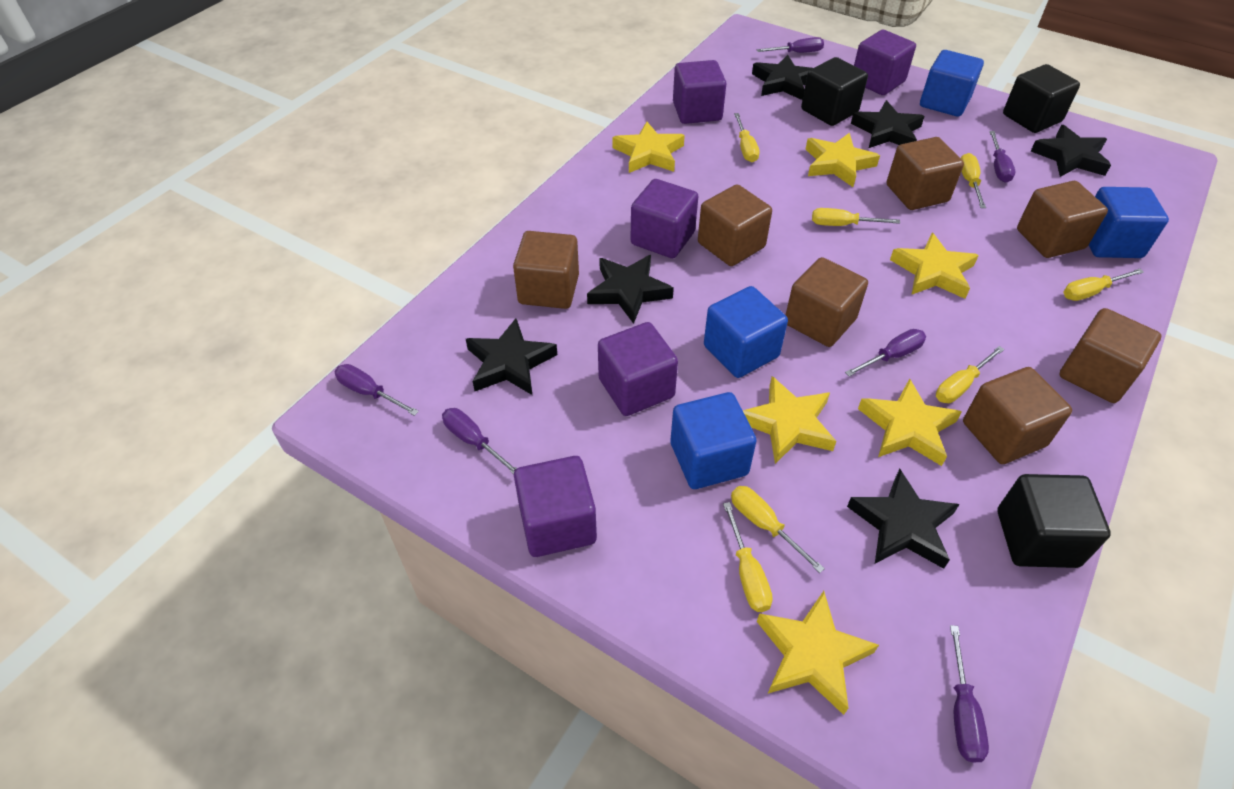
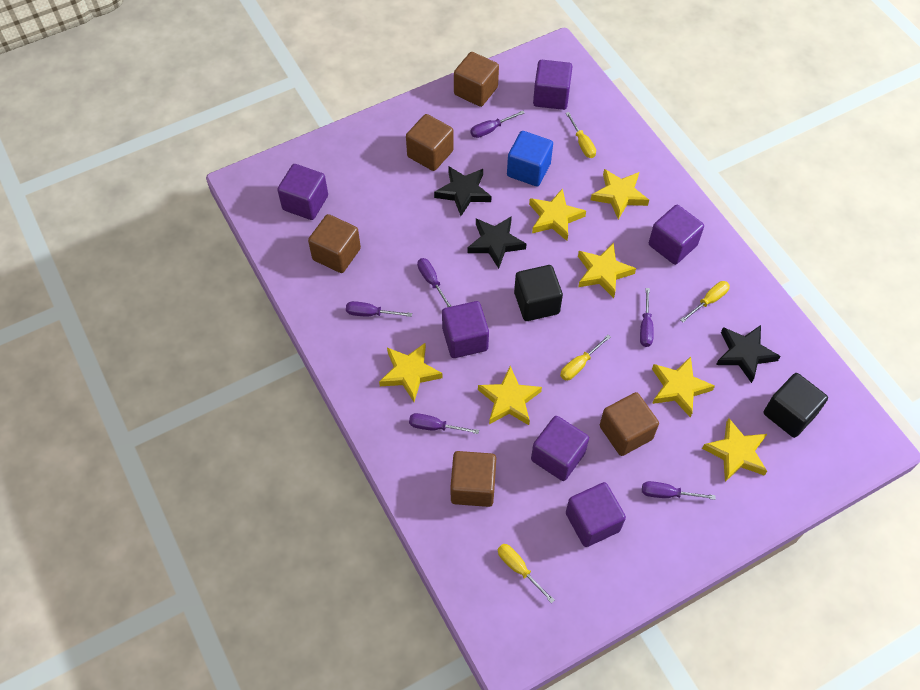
black cube: 3 -> 2
black star: 6 -> 3
blue cube: 4 -> 1
brown cube: 7 -> 5
purple cube: 5 -> 6
yellow screwdriver: 7 -> 4
yellow star: 6 -> 7

